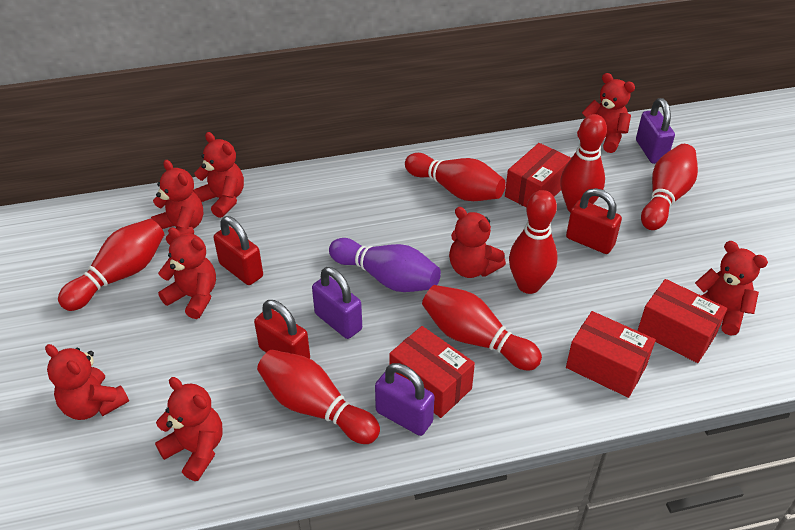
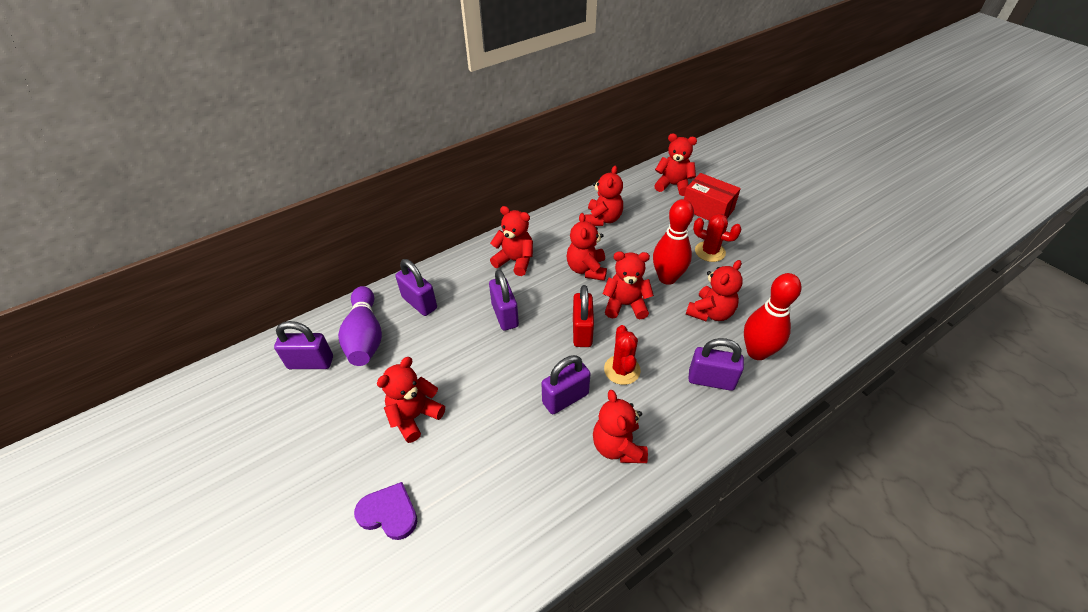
purple heart: 0 -> 1
purple padlock: 3 -> 5
red bowling pin: 7 -> 2
red box: 4 -> 1
red cactus: 0 -> 2
red padlock: 3 -> 1

